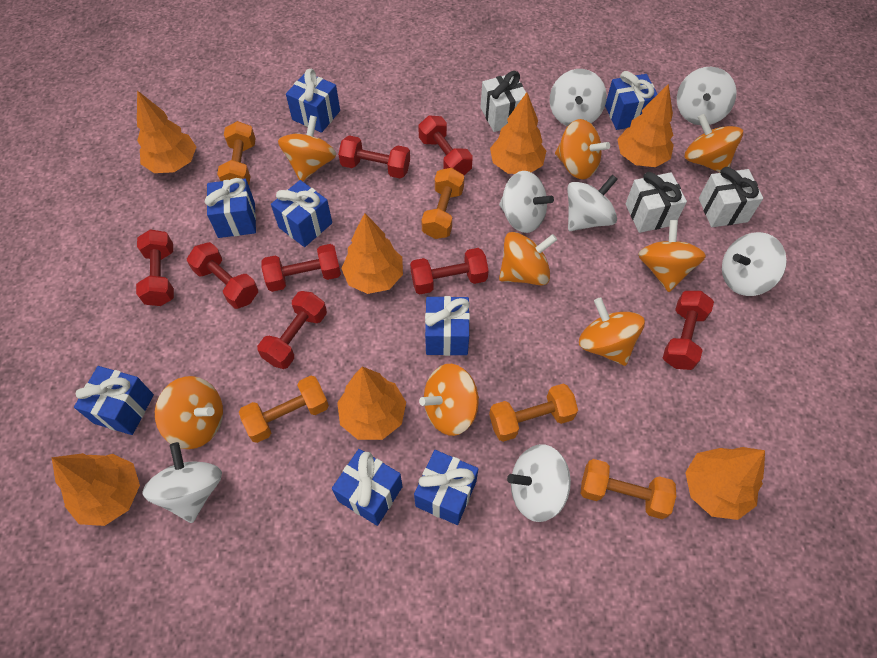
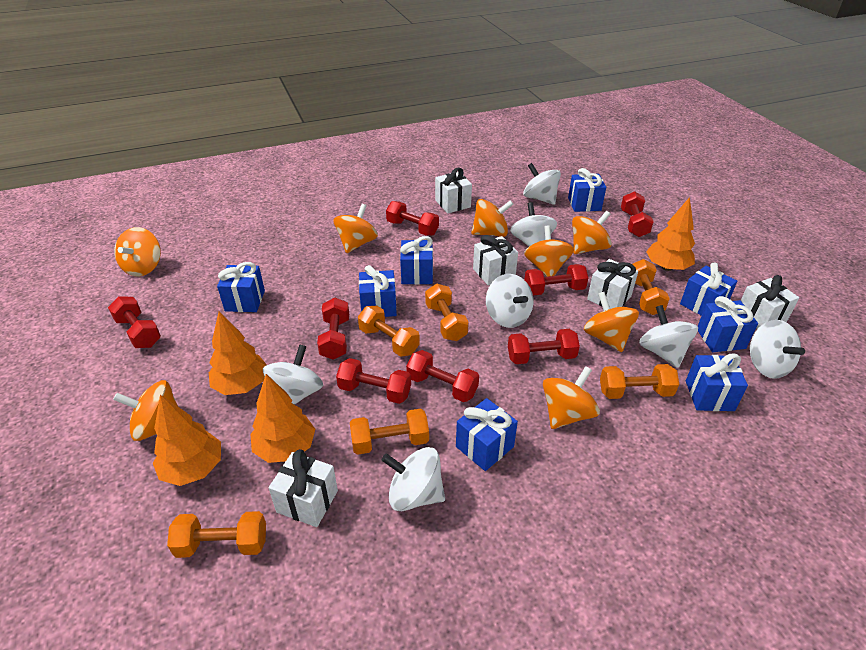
orange dumbbell: 5 -> 6
orange tree: 7 -> 4
white gift: 3 -> 5

